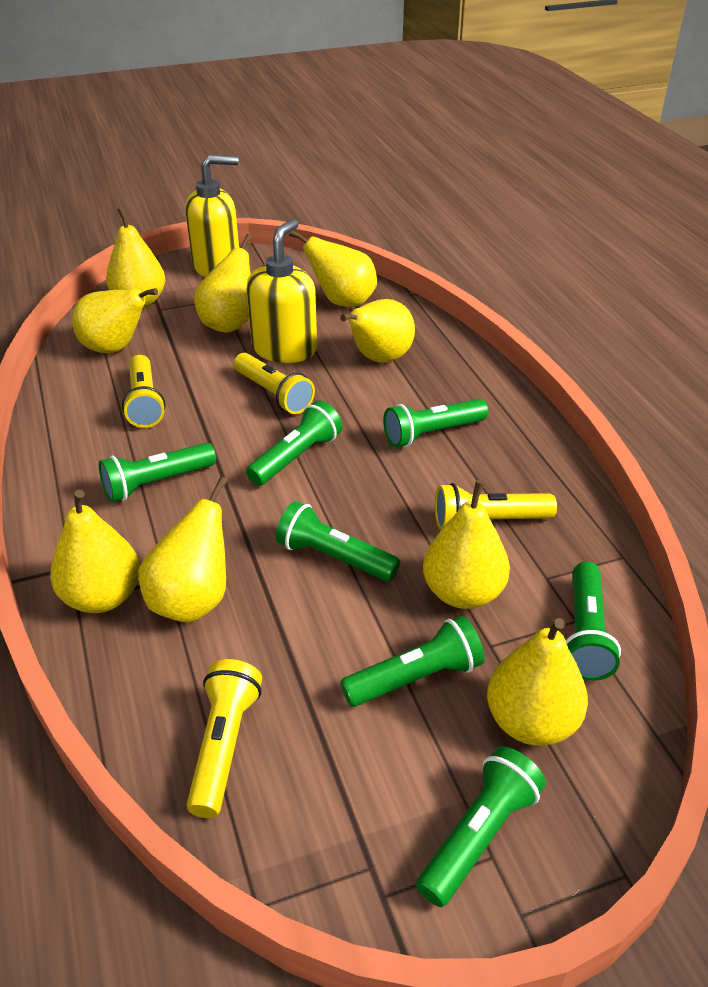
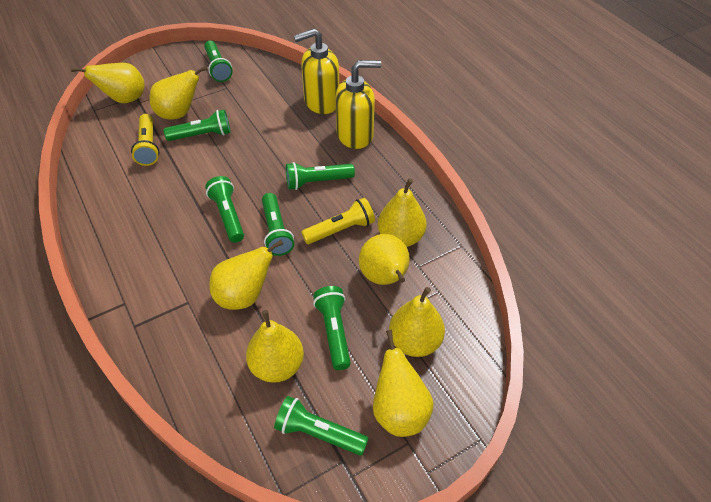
yellow flashlight: 4 -> 2
yellow pear: 9 -> 8

